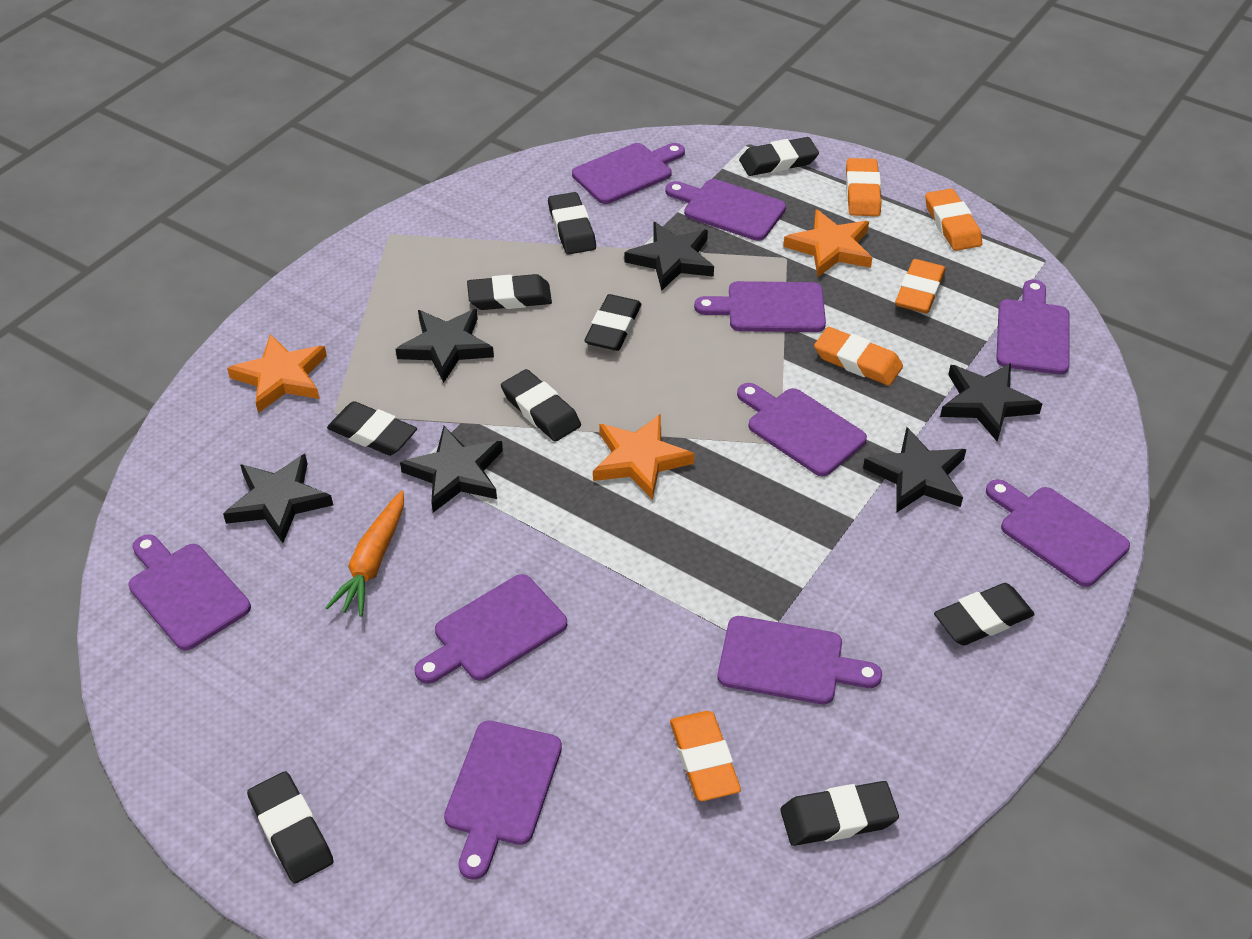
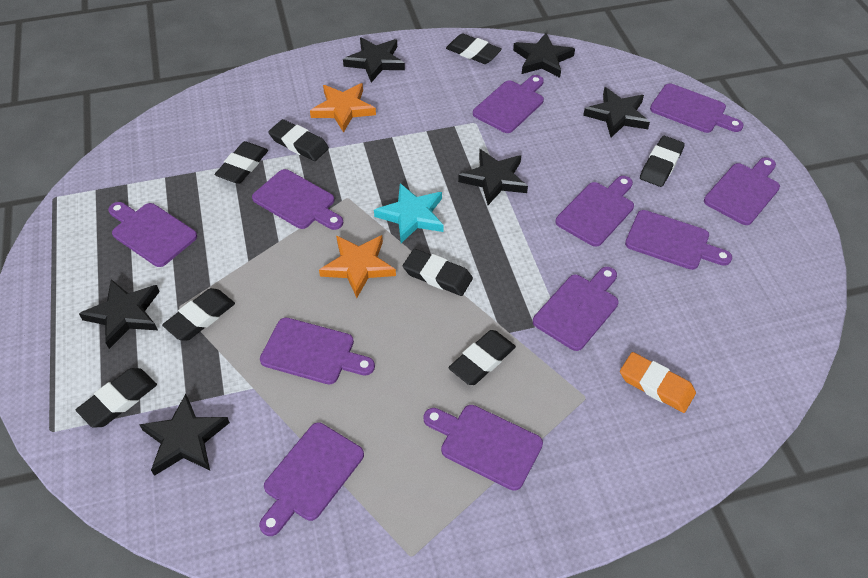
black eraser: 9 -> 8
orange carrot: 1 -> 0
orange eraser: 5 -> 1
orange star: 3 -> 2
purple cutting board: 10 -> 11
turquoise star: 0 -> 1

